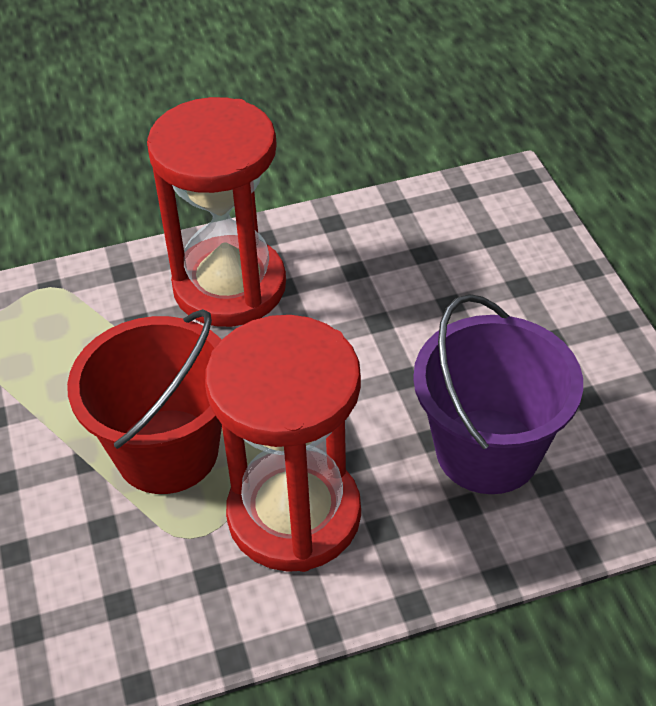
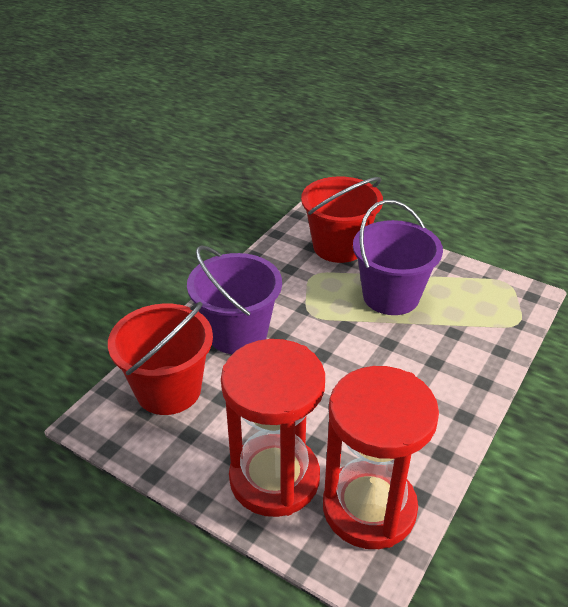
purple bucket: 1 -> 2
red bucket: 1 -> 2

